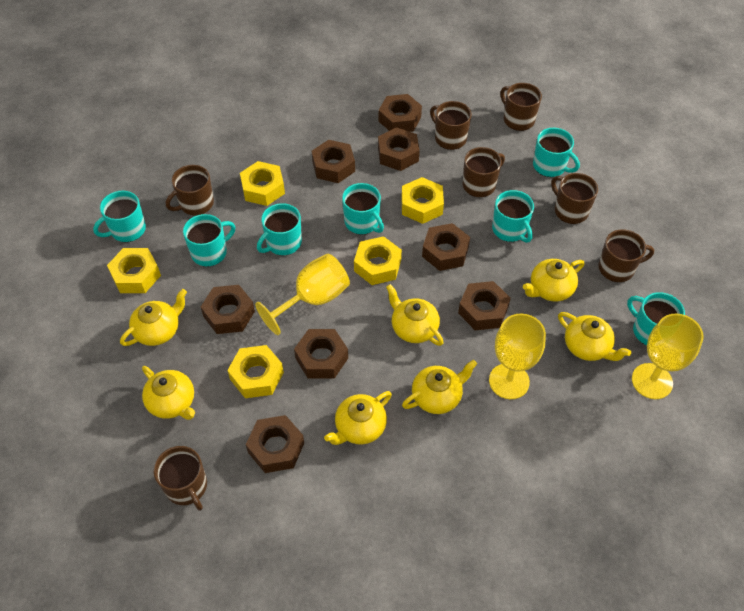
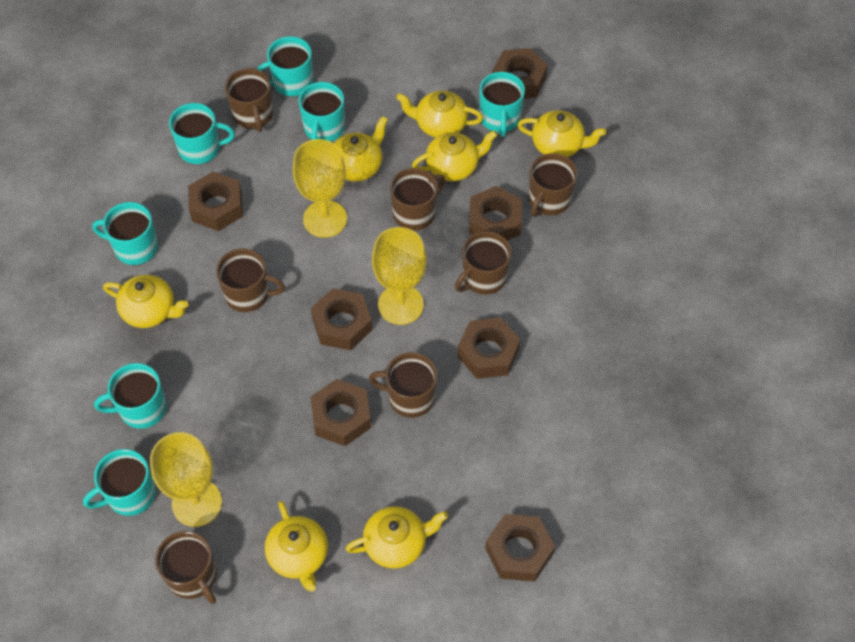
brown nut: 8 -> 7
yellow nut: 5 -> 0

